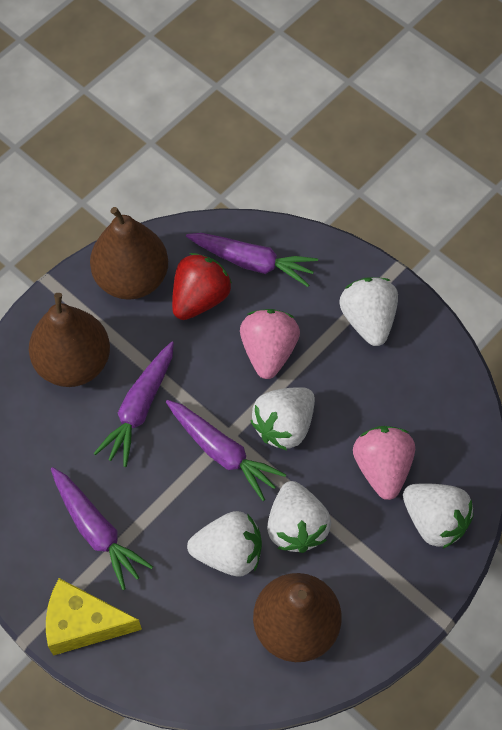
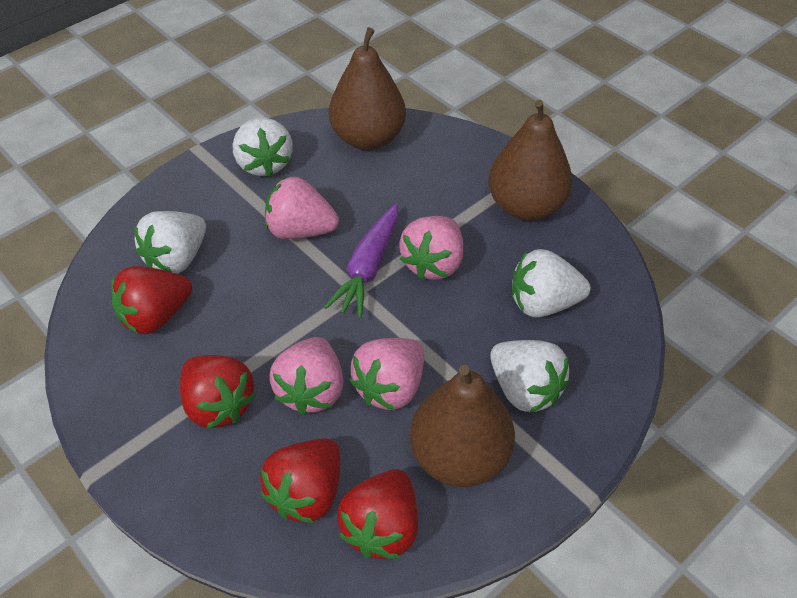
pink strawberry: 2 -> 4
purple carrot: 4 -> 1
red strawberry: 1 -> 4
white strawberry: 5 -> 4
yellow cheese: 1 -> 0

